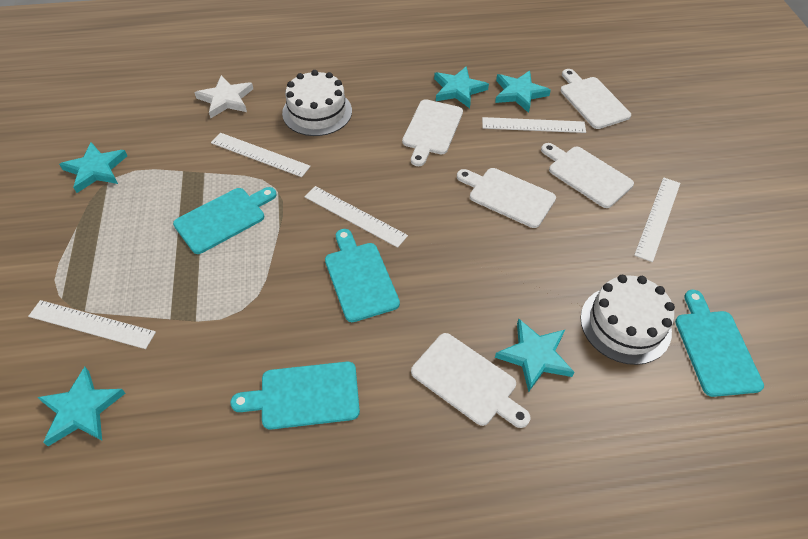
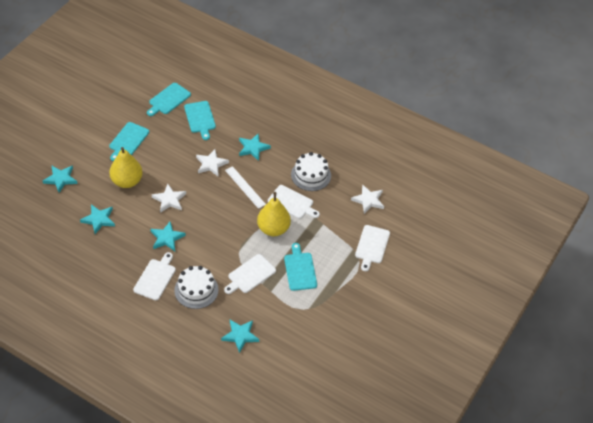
white cutting board: 5 -> 4
white ruler: 5 -> 1
white star: 1 -> 3
yellow pear: 0 -> 2

